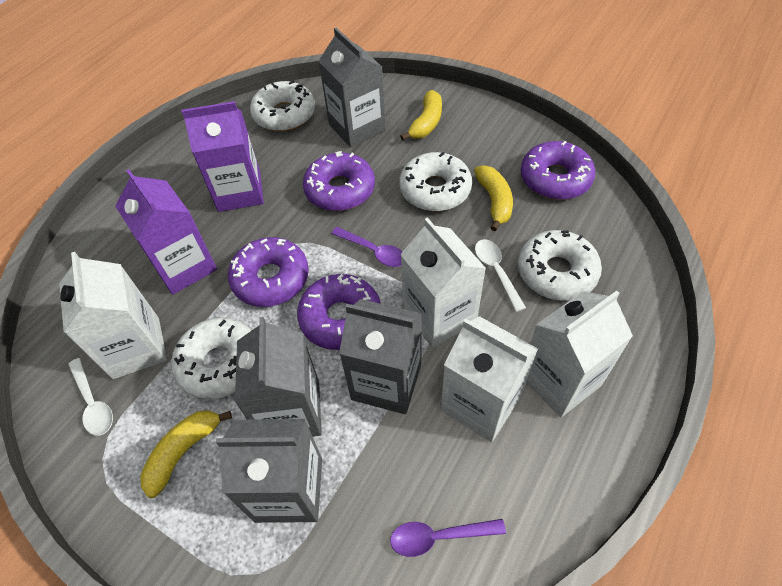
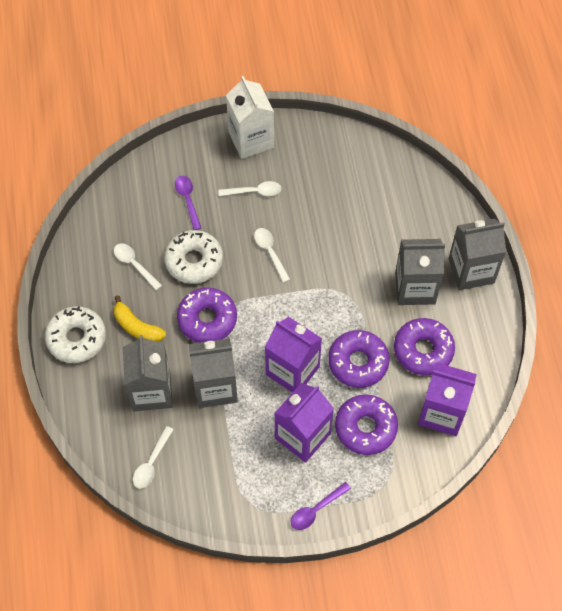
purple carton: 2 -> 3
white carton: 4 -> 1
white donut: 4 -> 2
white spoon: 2 -> 4
yellow banana: 3 -> 1

